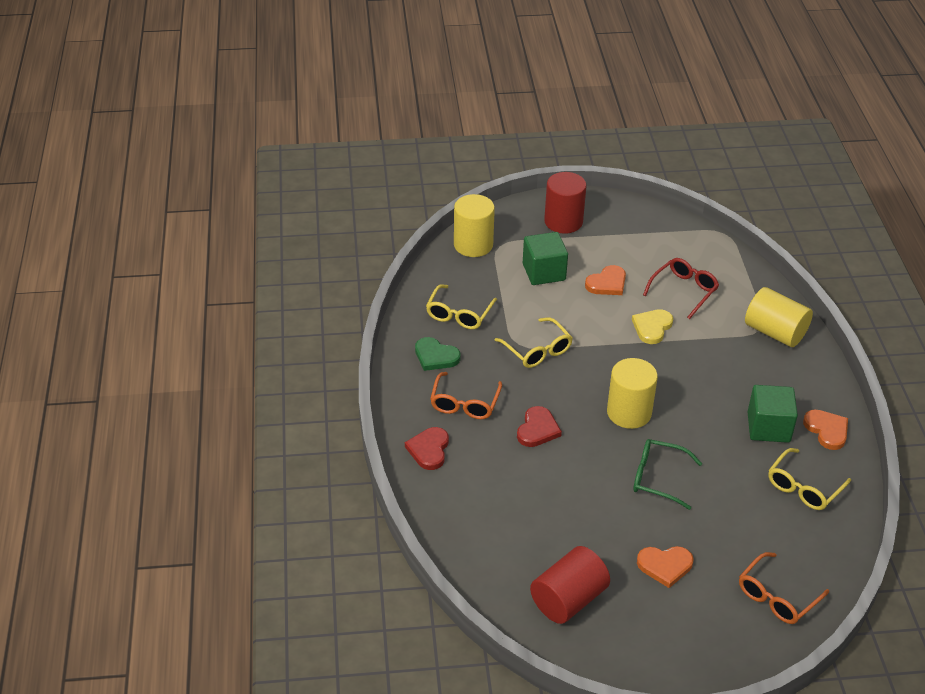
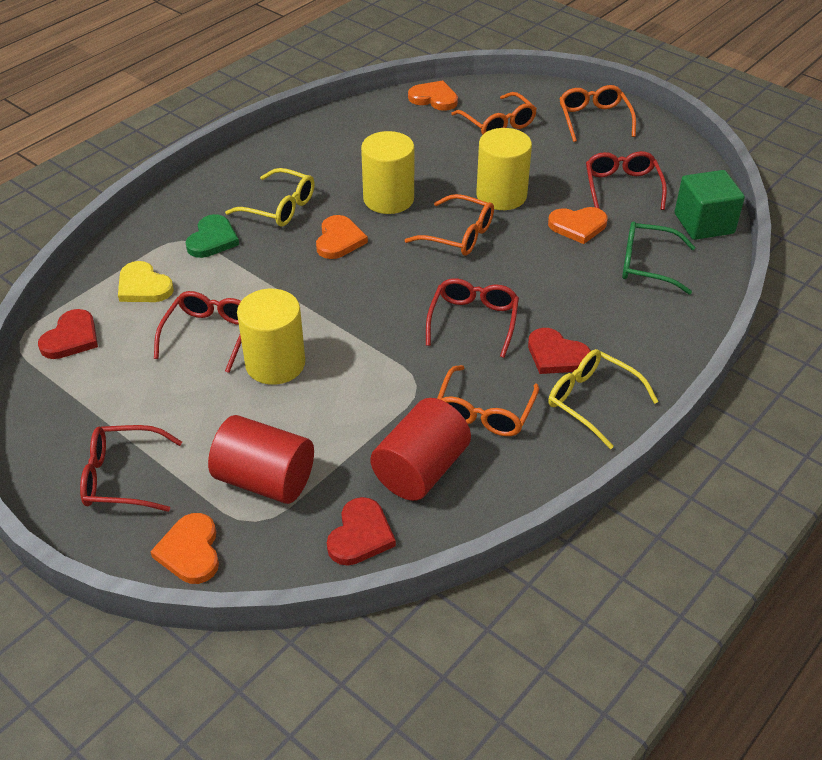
green cube: 2 -> 1
orange glasses: 2 -> 4
orange heart: 3 -> 4
red glasses: 1 -> 4
red heart: 2 -> 3
yellow glasses: 3 -> 2

